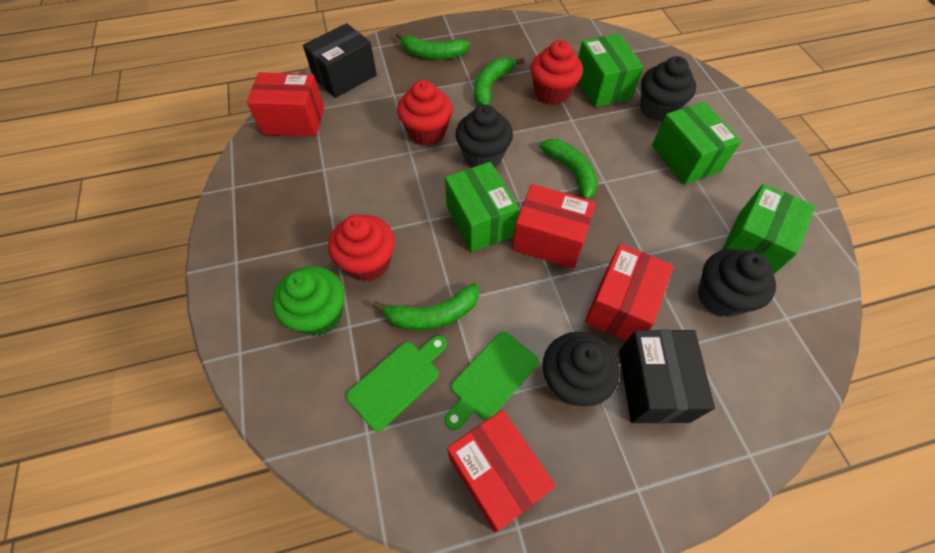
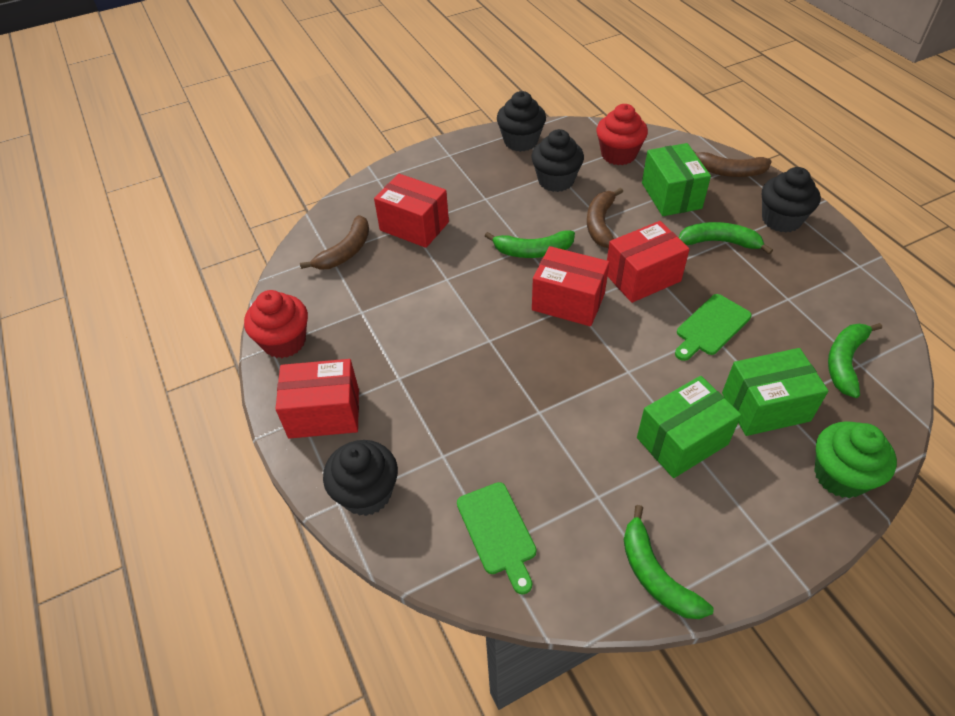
black box: 2 -> 0
brown banana: 0 -> 3
green box: 4 -> 3
red cupcake: 3 -> 2

